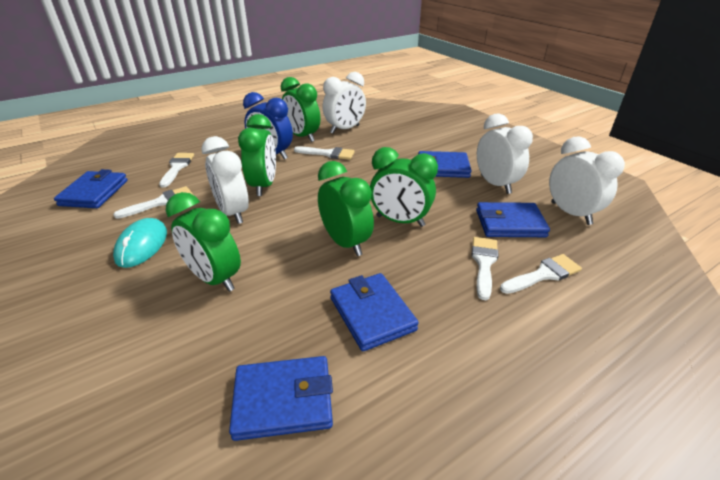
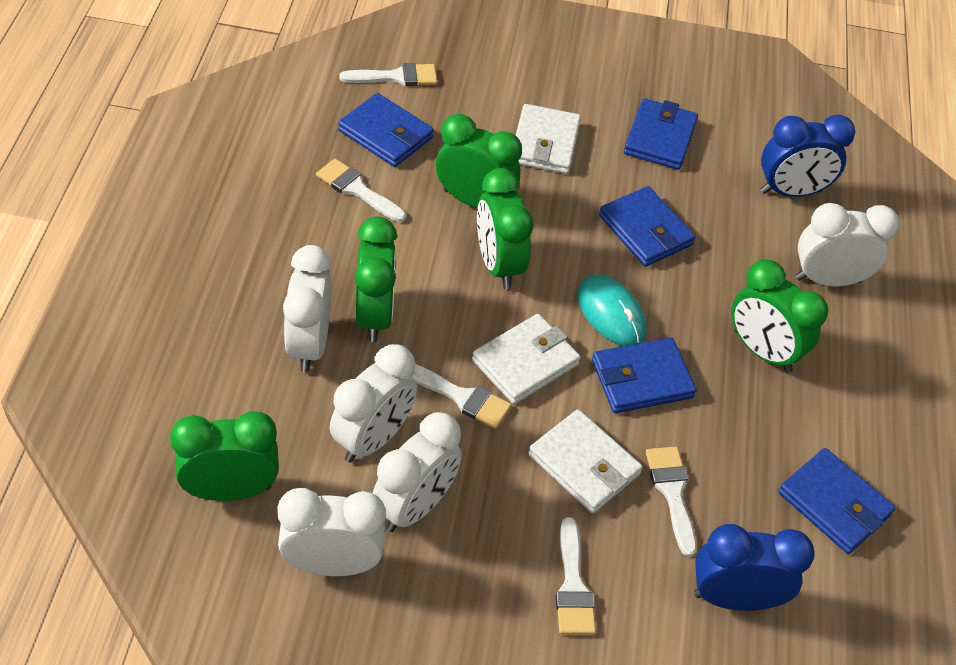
blue clock: 1 -> 2
white clock: 4 -> 5
white wallet: 0 -> 3

